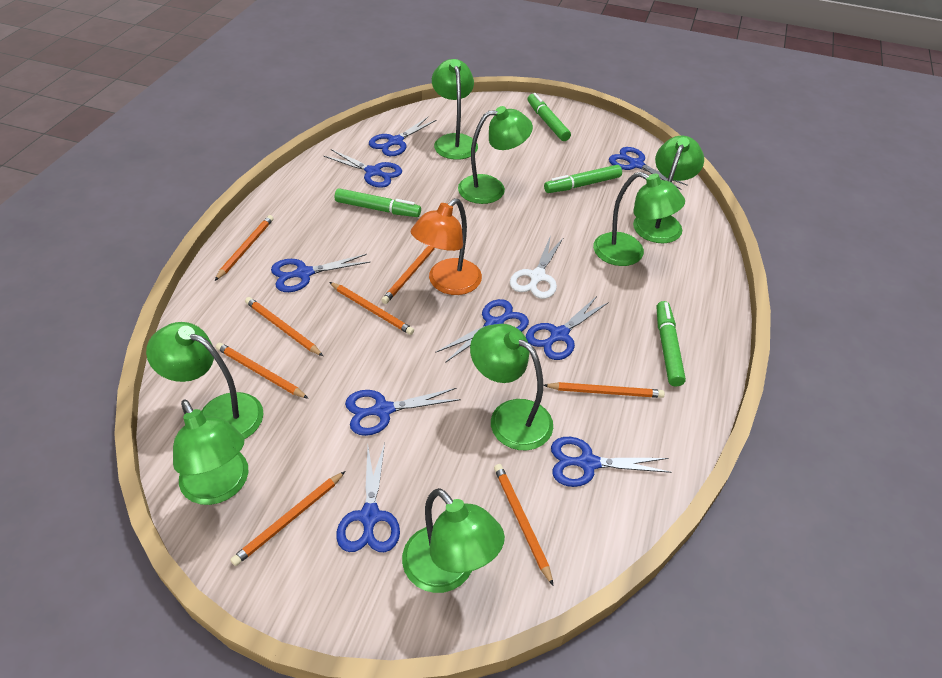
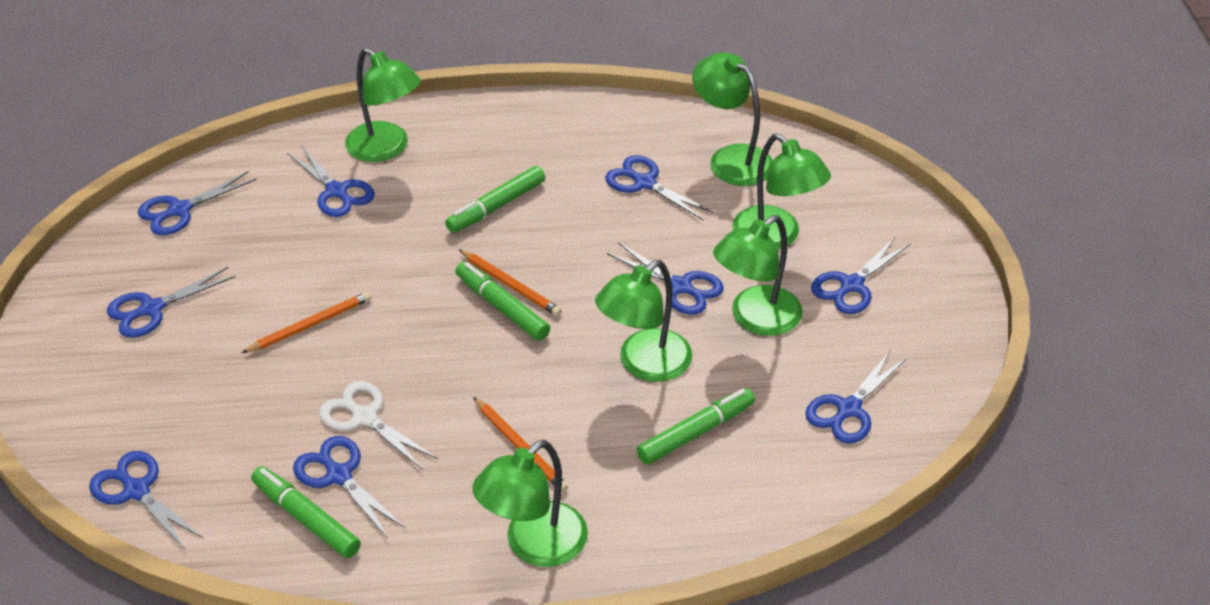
green lamp: 8 -> 6
orange lamp: 1 -> 0
orange pencil: 8 -> 3

